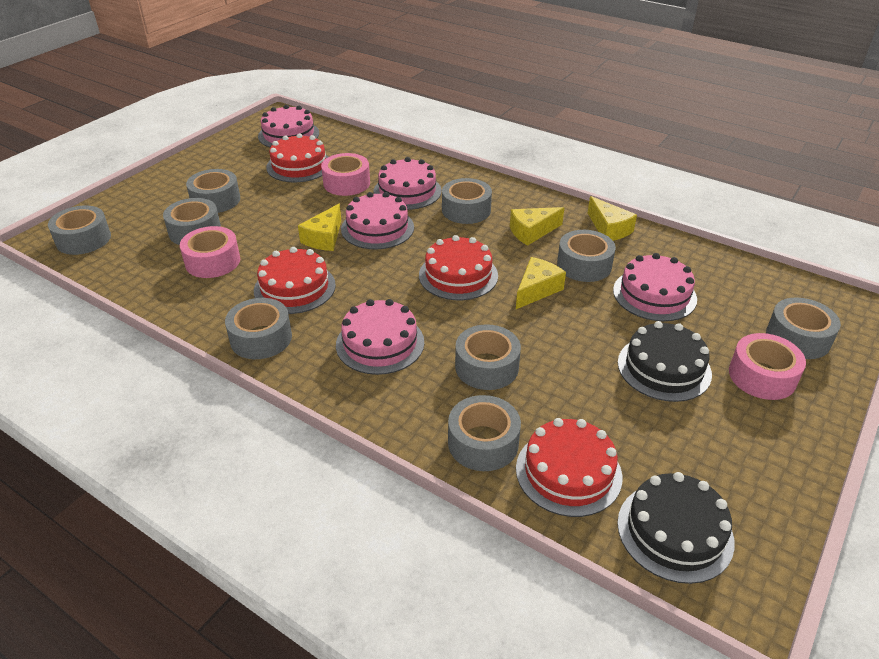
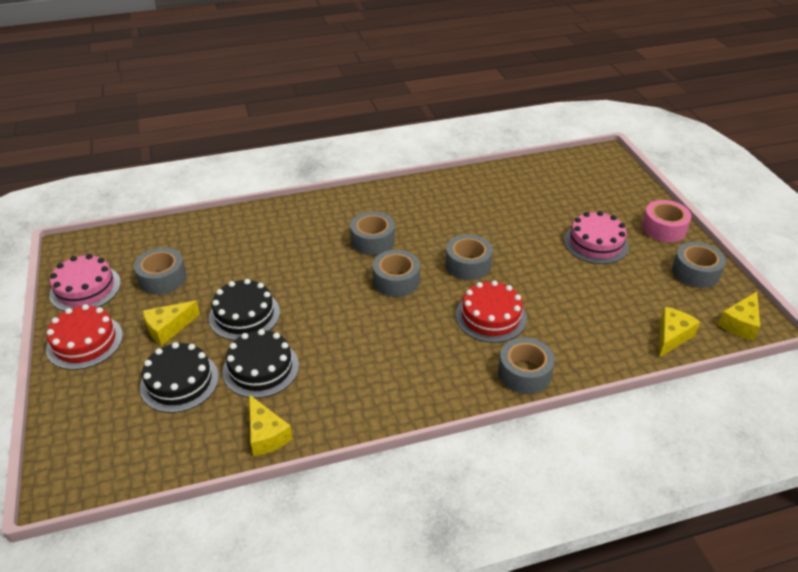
black cake: 2 -> 3
grey tape: 9 -> 6
pink cake: 5 -> 2
pink tape: 3 -> 1
red cake: 4 -> 2

